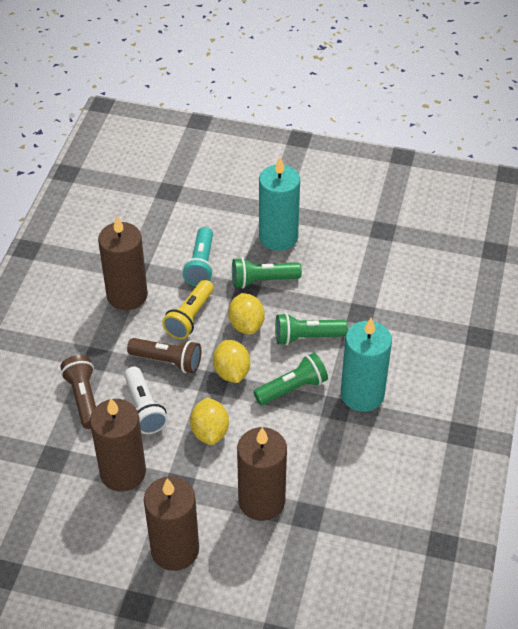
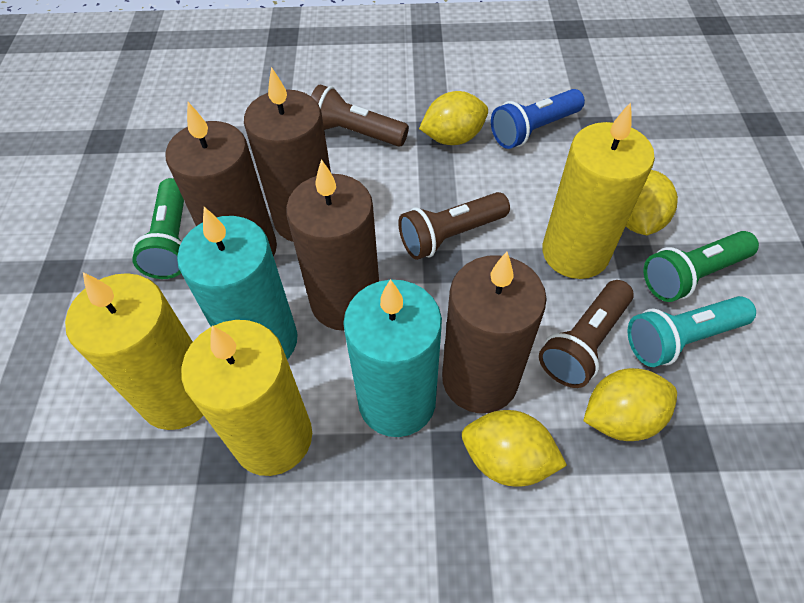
blue flashlight: 0 -> 1
brown flashlight: 2 -> 3
green flashlight: 3 -> 2
white flashlight: 1 -> 0
yellow candle: 0 -> 3
yellow flashlight: 1 -> 0
yellow lemon: 3 -> 4

